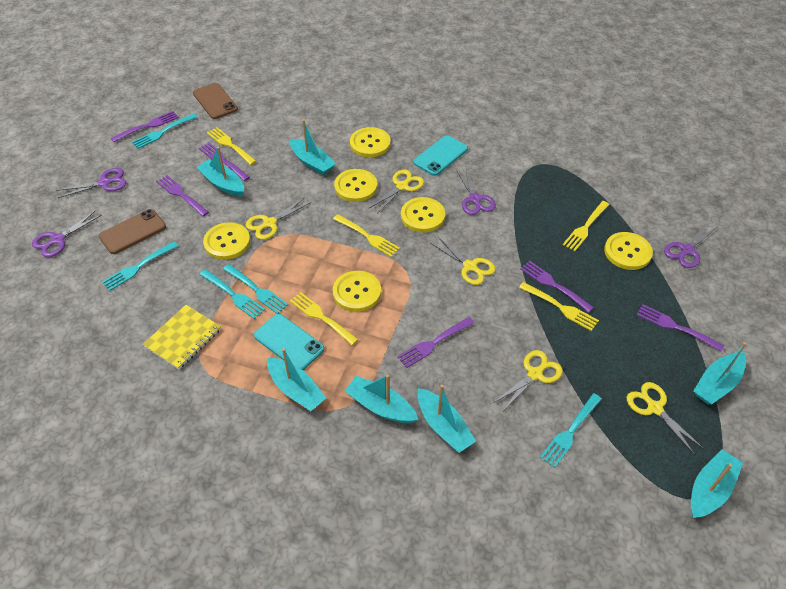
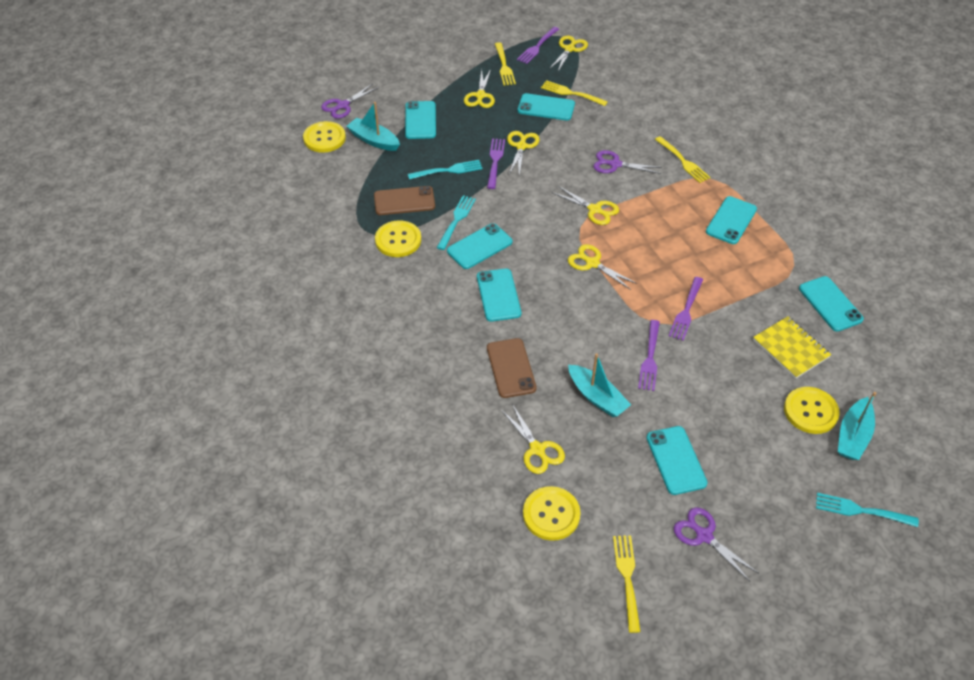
purple fork: 6 -> 4
purple scissors: 4 -> 3
turquoise boat: 7 -> 3
turquoise fork: 5 -> 3
turquoise phone: 2 -> 7
yellow button: 6 -> 4
yellow fork: 5 -> 4
yellow scissors: 5 -> 6

